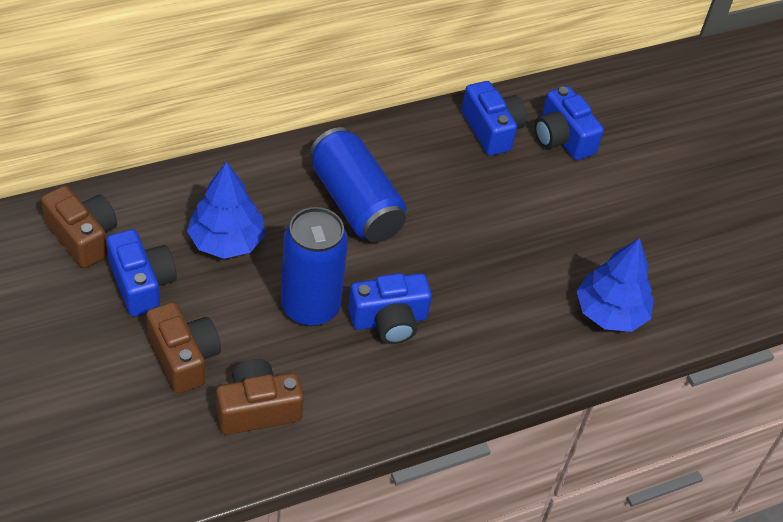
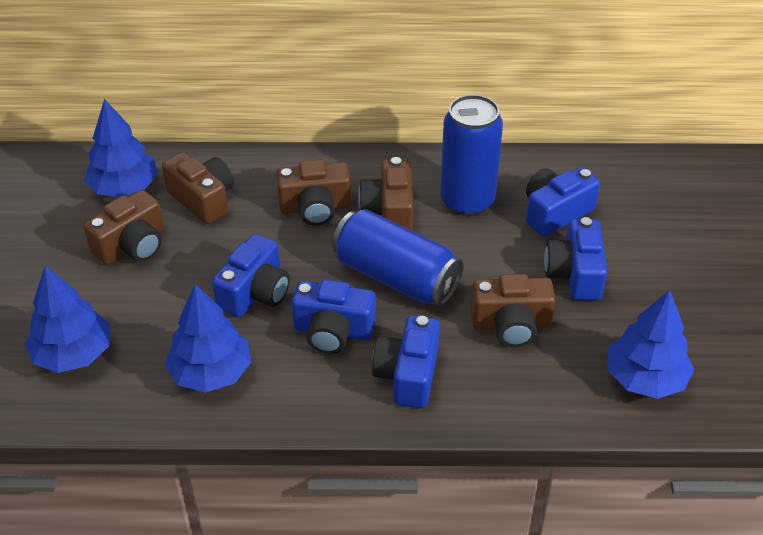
blue camera: 4 -> 5
blue tree: 2 -> 4
brown camera: 3 -> 5

